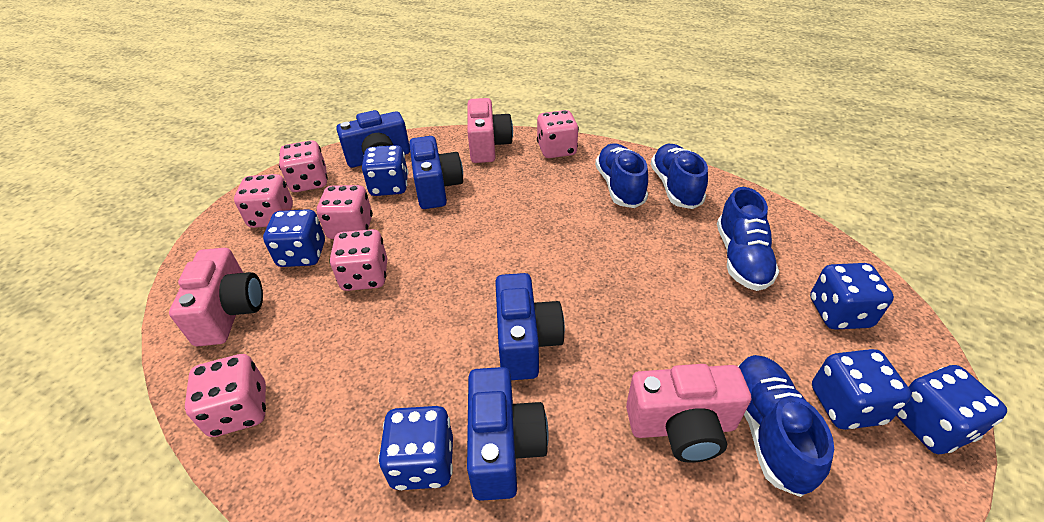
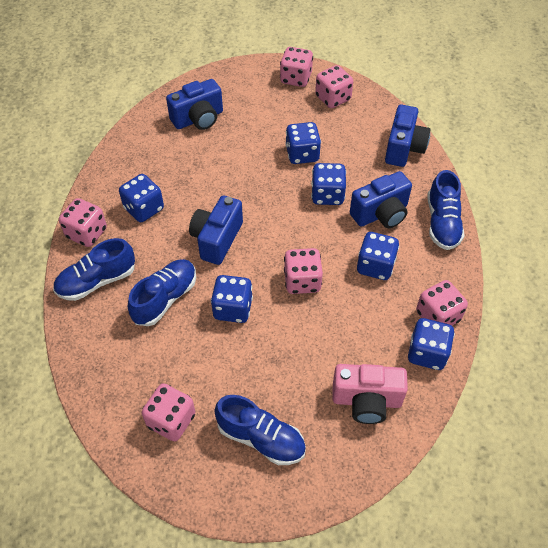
pink camera: 3 -> 1

